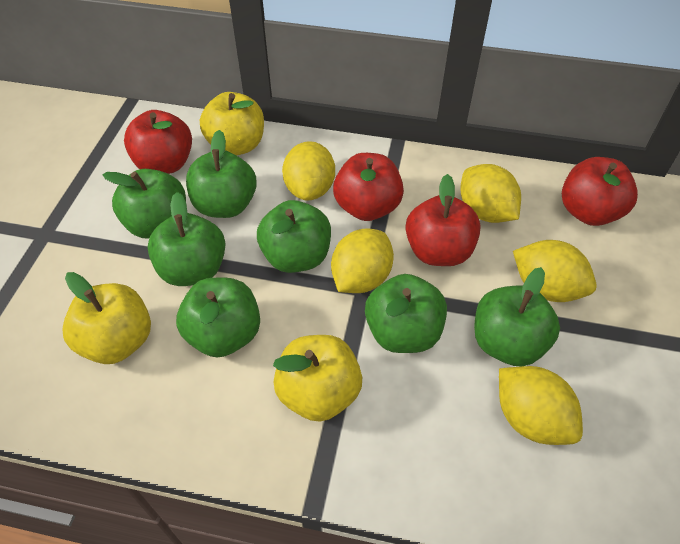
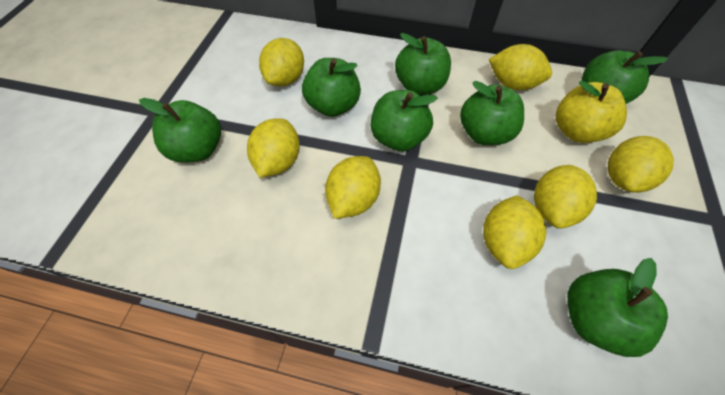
red apple: 4 -> 0
yellow apple: 3 -> 1
yellow lemon: 5 -> 7

